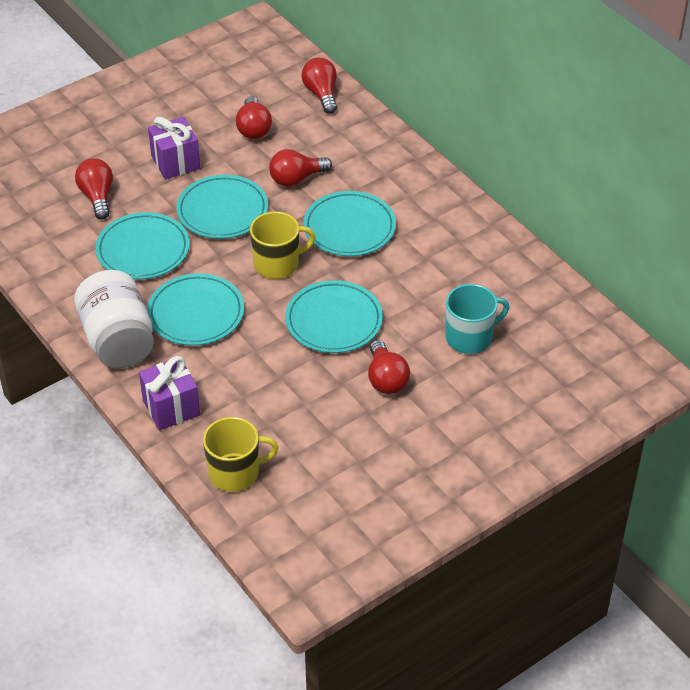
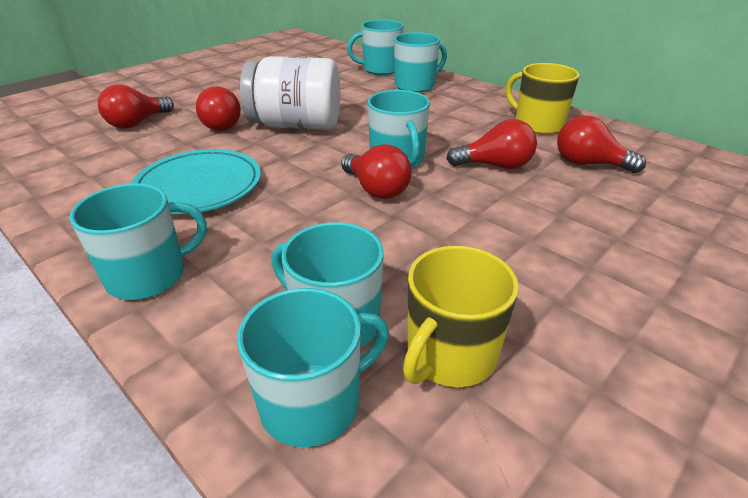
purple gift: 2 -> 0
turquoise mug: 1 -> 6
turquoise plate: 5 -> 1

